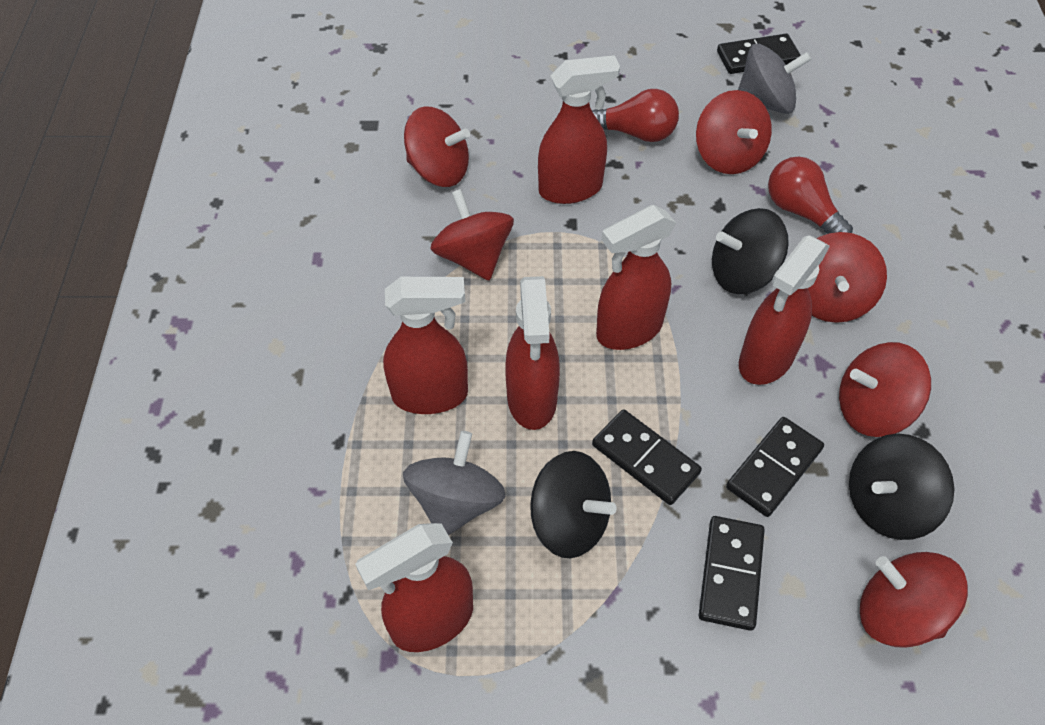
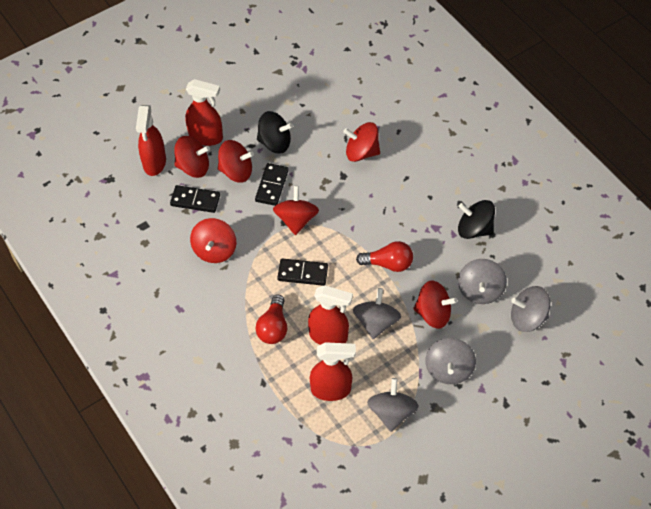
black domino: 4 -> 3
black spinning top: 3 -> 2
grey spinning top: 2 -> 5
red spray bottle: 6 -> 4

